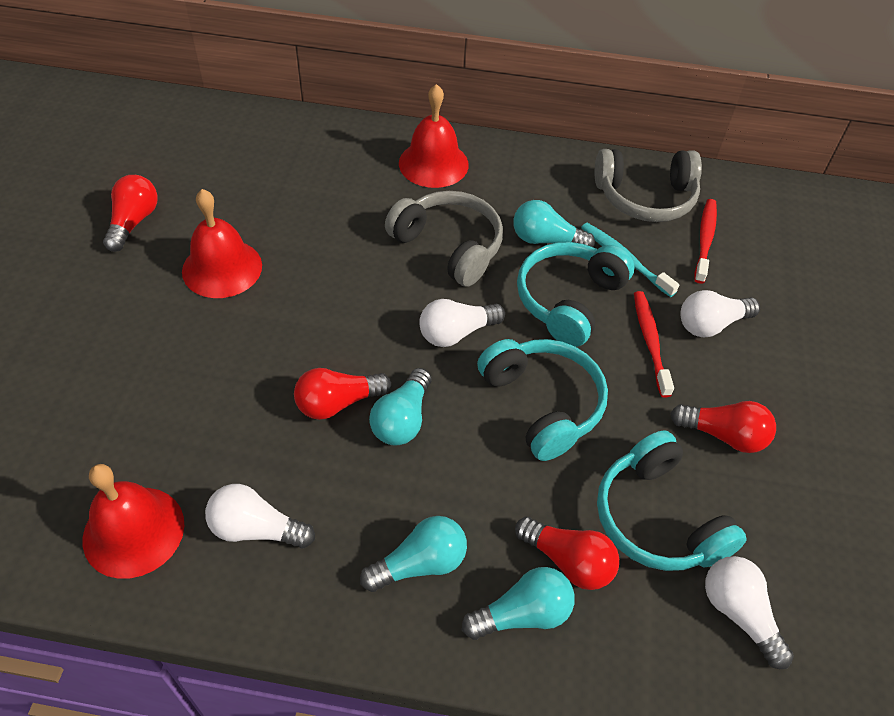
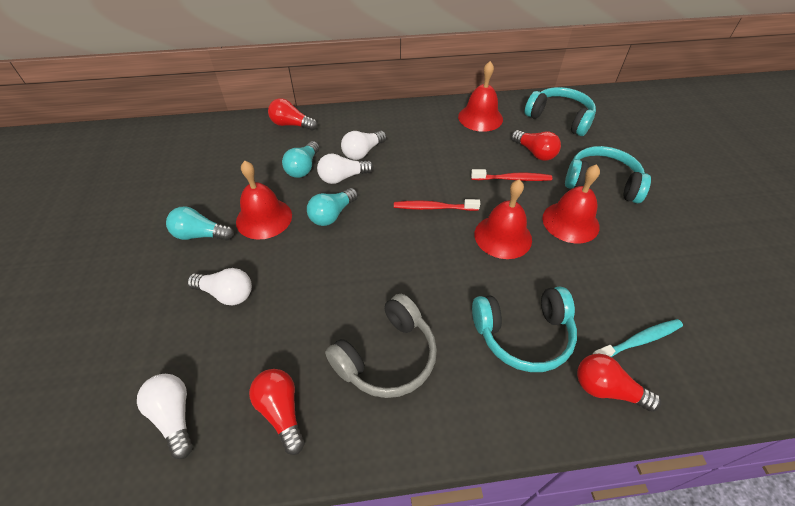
grey headphones: 2 -> 1
red bell: 3 -> 4
turquoise light bulb: 4 -> 3

